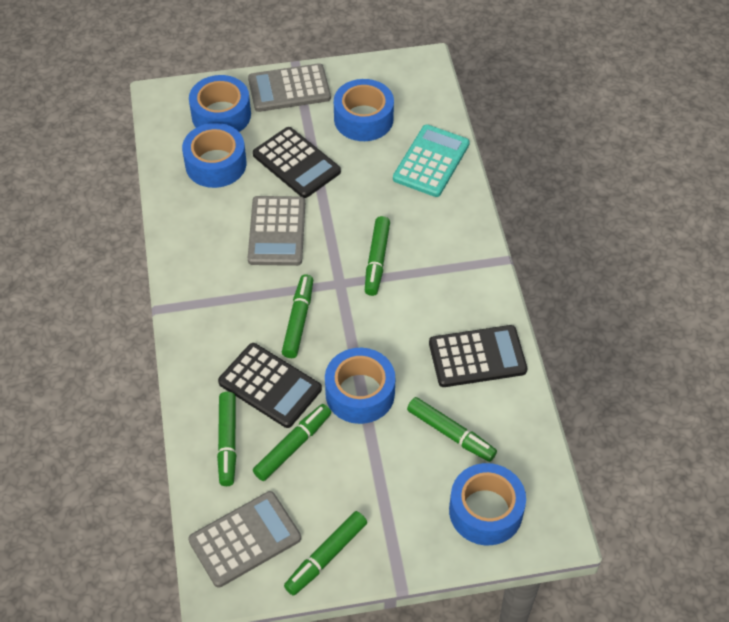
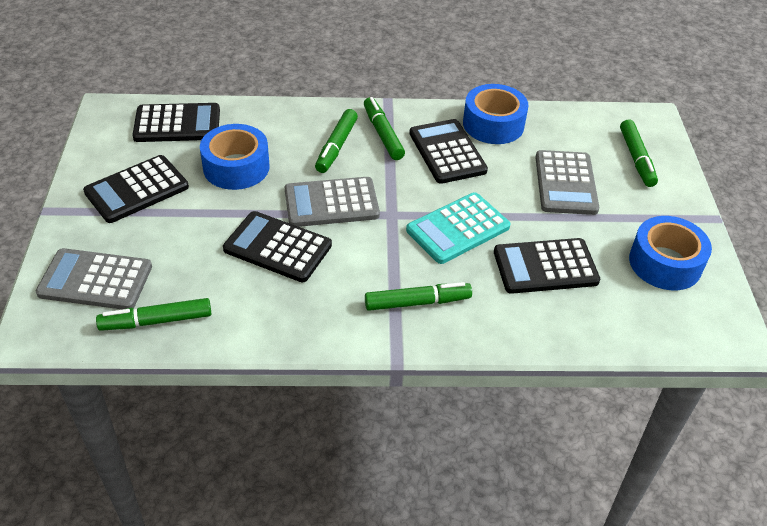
black calculator: 3 -> 5
blue tape: 5 -> 3
green marker: 6 -> 5

